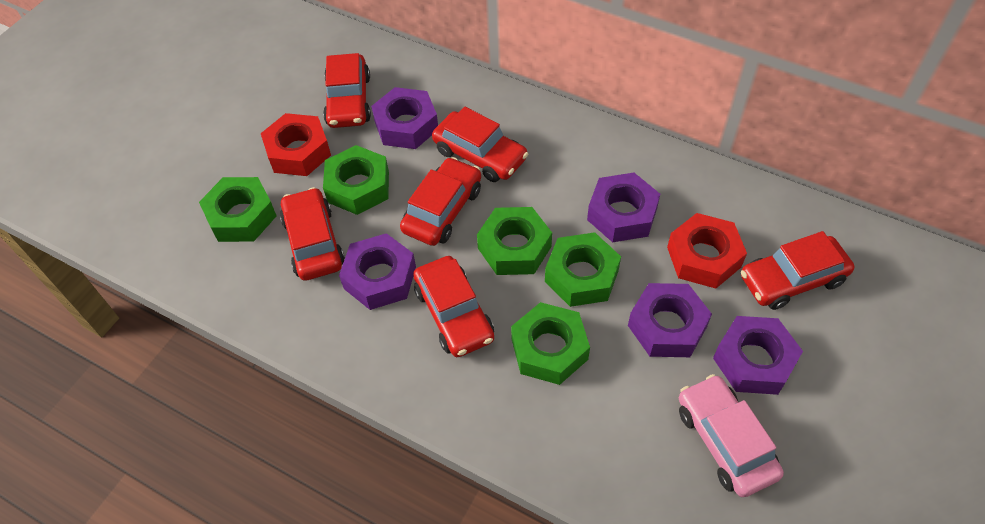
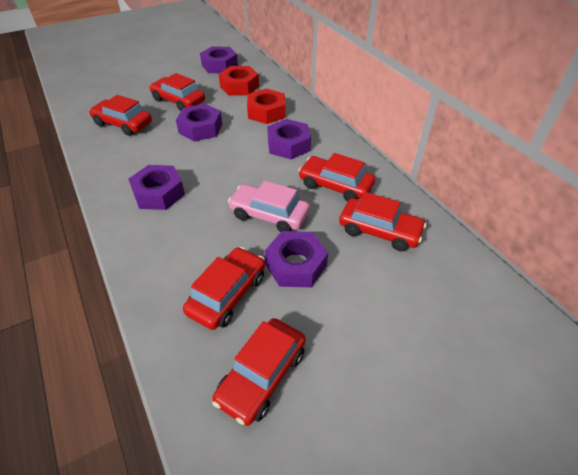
green nut: 5 -> 0

